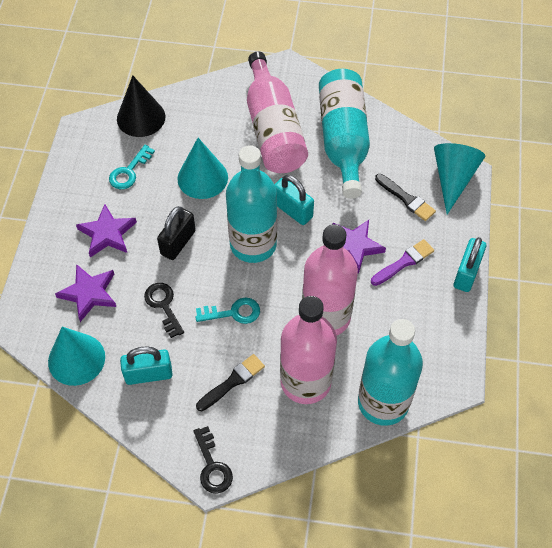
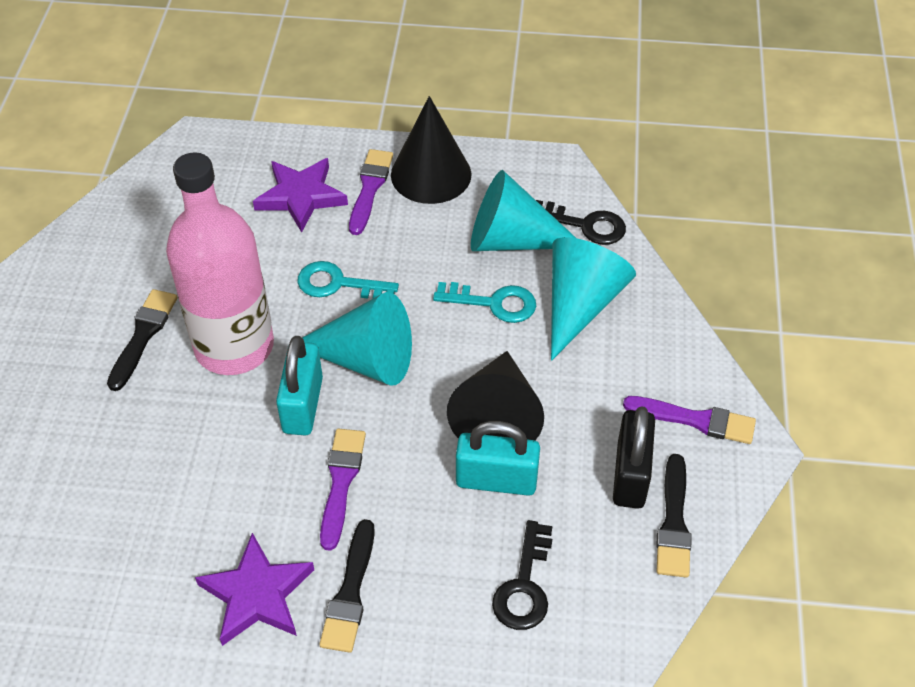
black brush: 2 -> 3
black cone: 1 -> 2
pink bottle: 3 -> 1
purple brush: 1 -> 3
purple star: 3 -> 2
turquoise bottle: 3 -> 0
turquoise padlock: 3 -> 2

